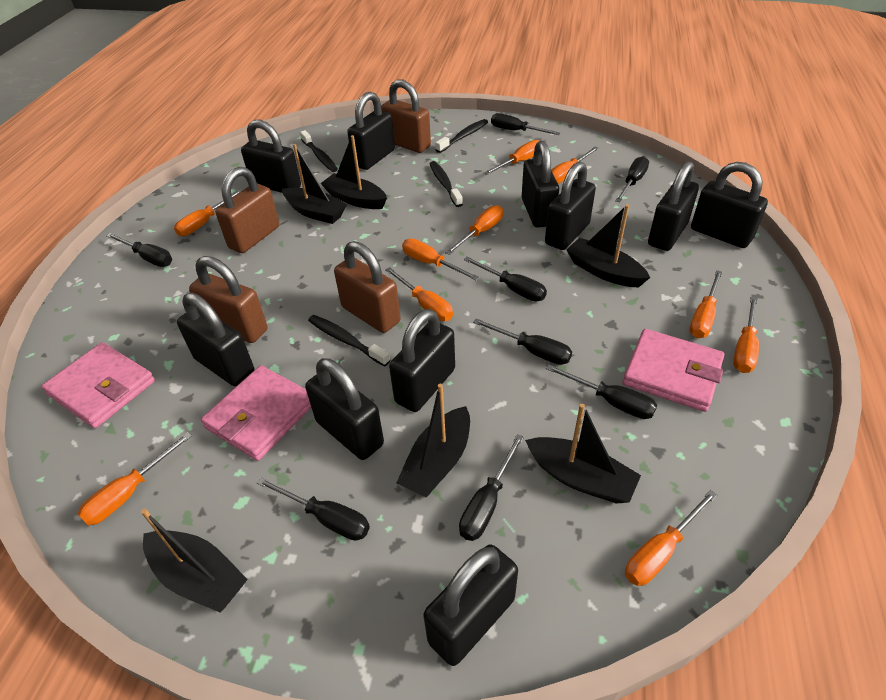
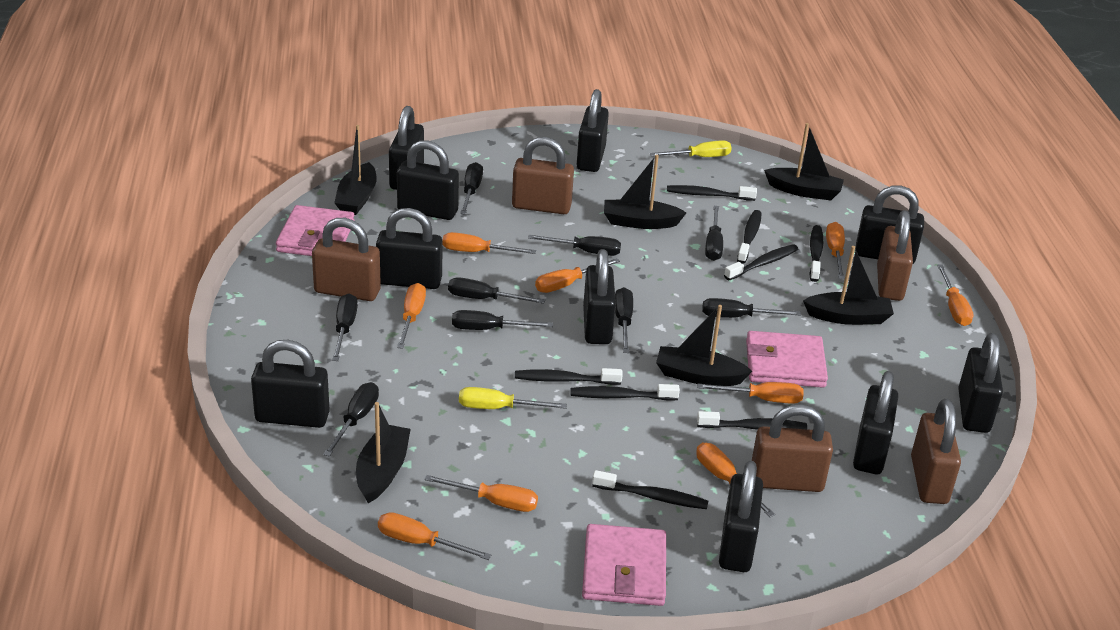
black screwdriver: 8 -> 9
black toothbrush: 4 -> 8
brown padlock: 4 -> 5
orange screwdriver: 10 -> 9
yellow screwdriver: 0 -> 2

